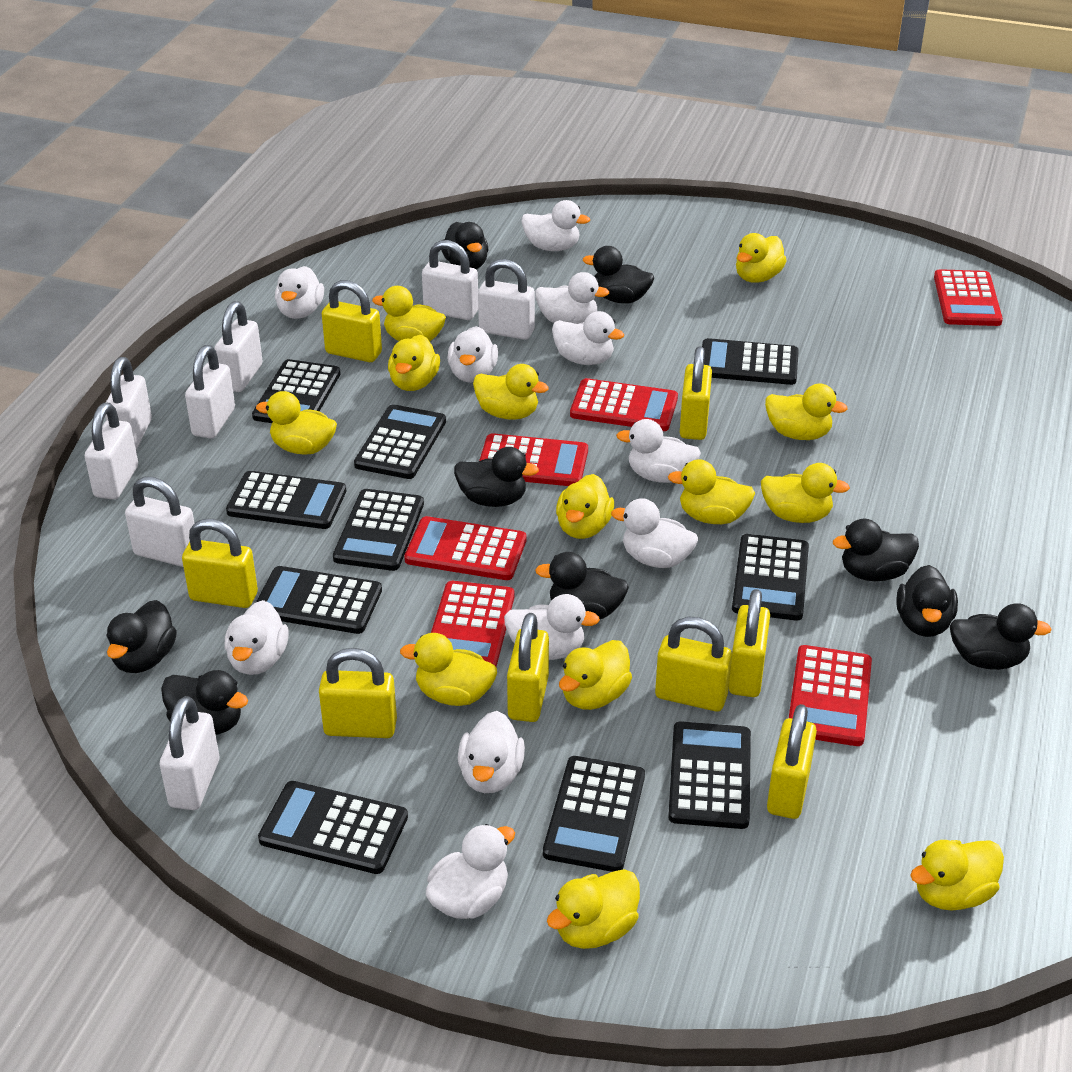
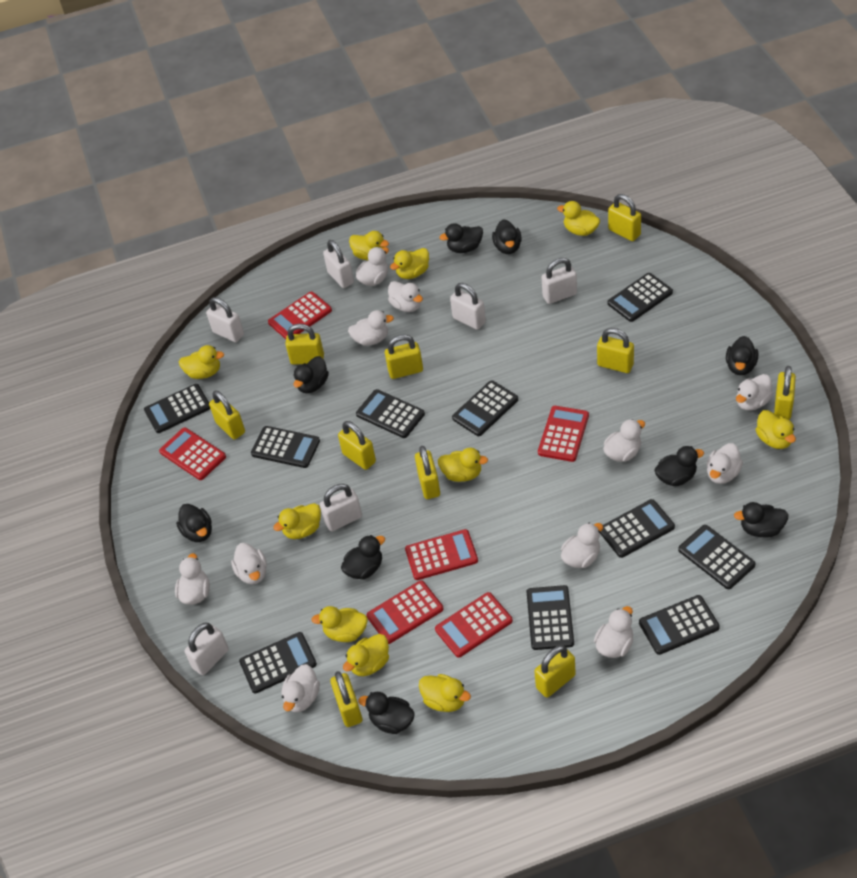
white padlock: 8 -> 6
yellow duck: 13 -> 10
yellow padlock: 8 -> 10

